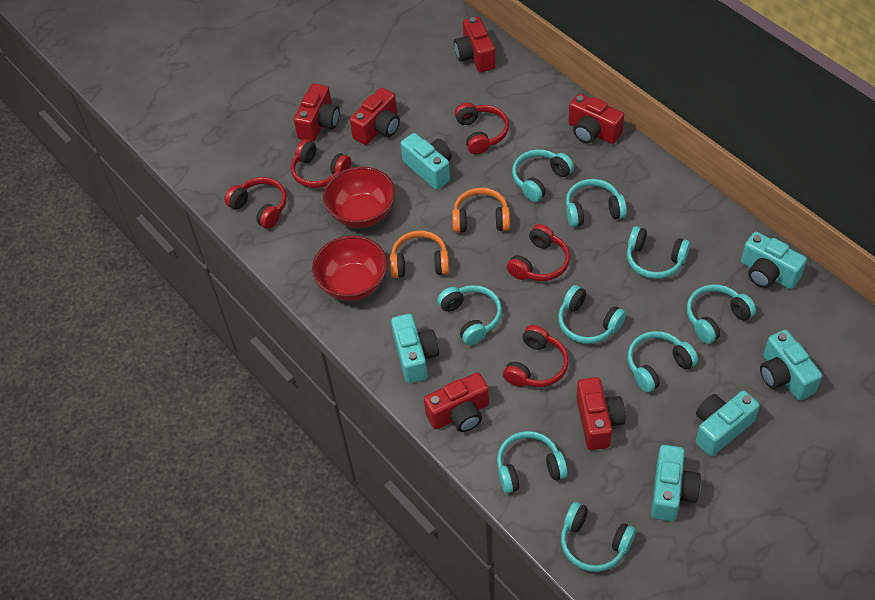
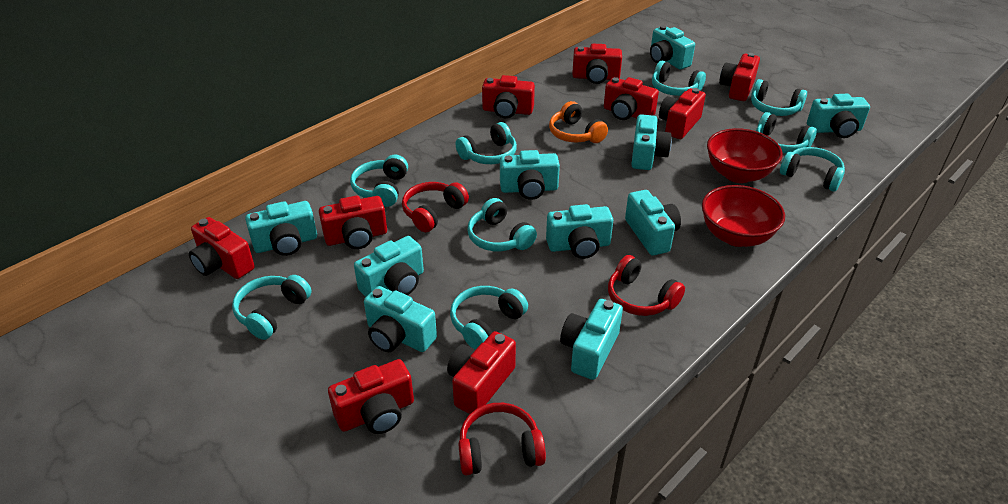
orange headphones: 2 -> 1
red camera: 6 -> 9
red headphones: 5 -> 3
turquoise camera: 6 -> 10

